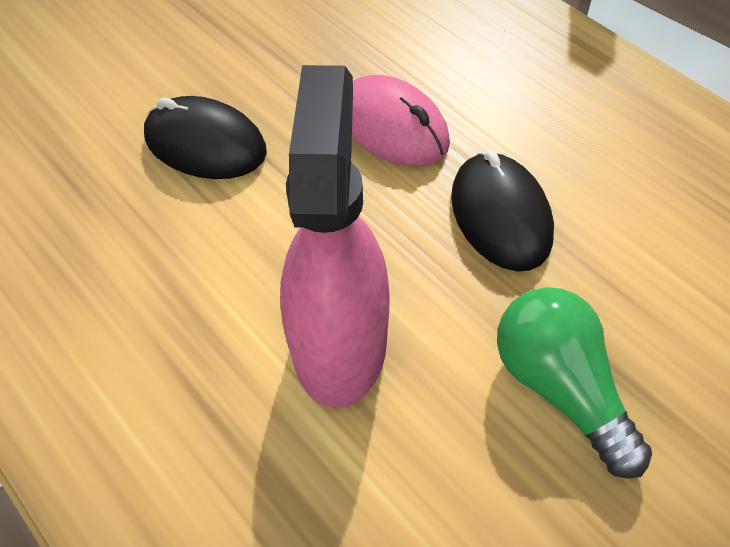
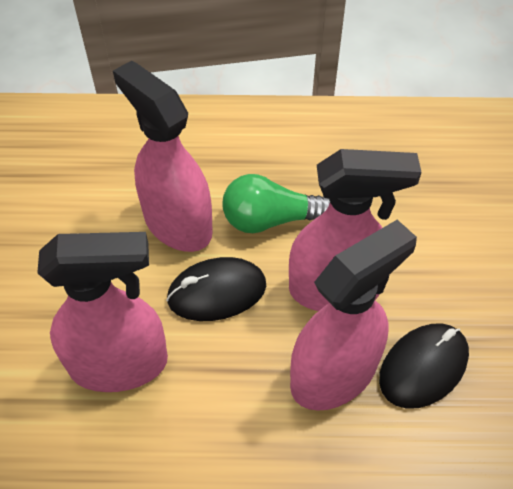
pink mouse: 1 -> 0
pink spray bottle: 1 -> 4

